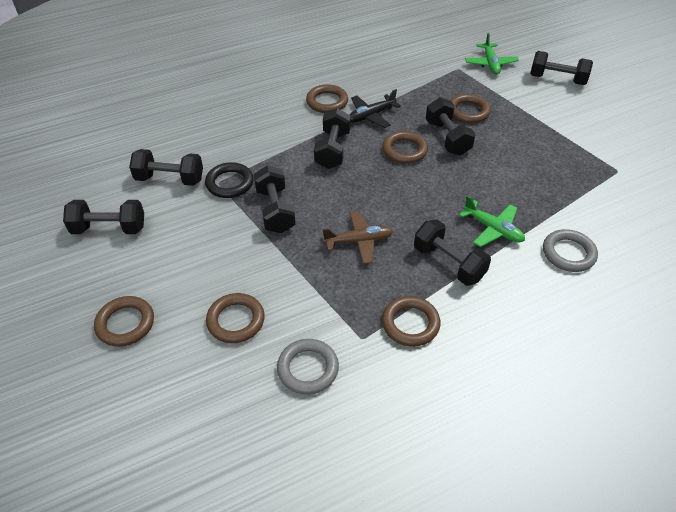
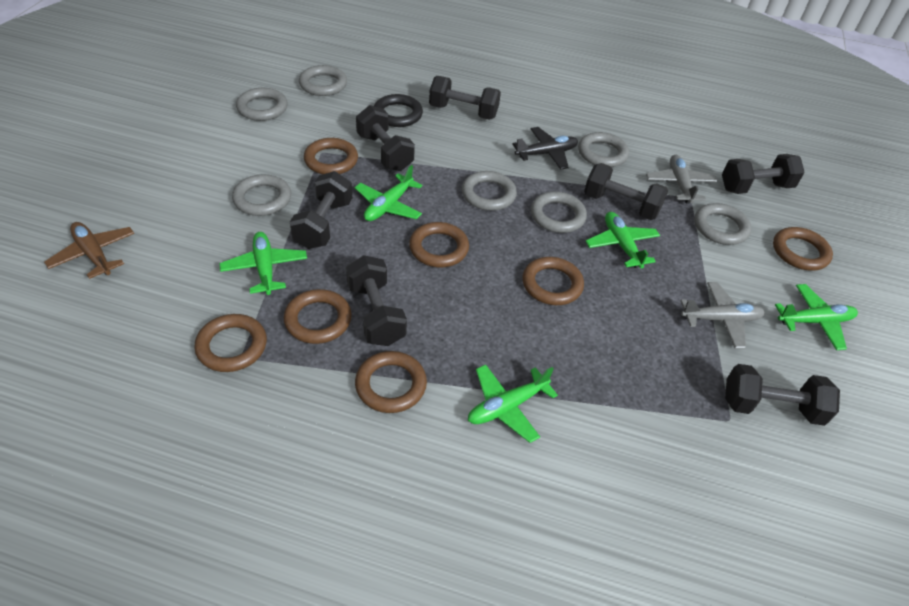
brown ring: 6 -> 7
green plane: 2 -> 5
grey plane: 0 -> 2
grey ring: 2 -> 7

